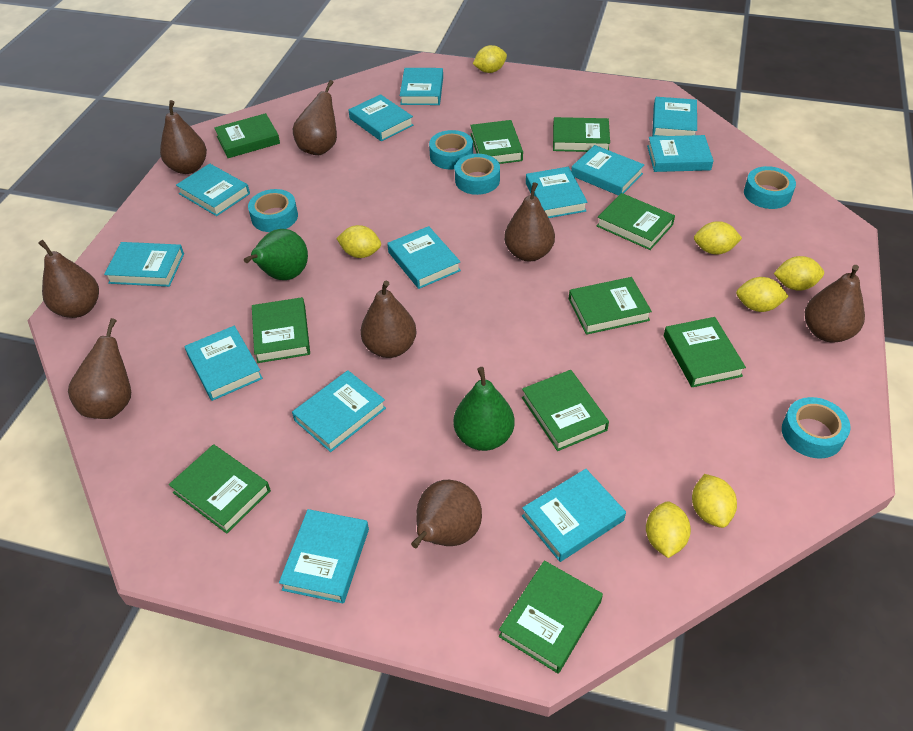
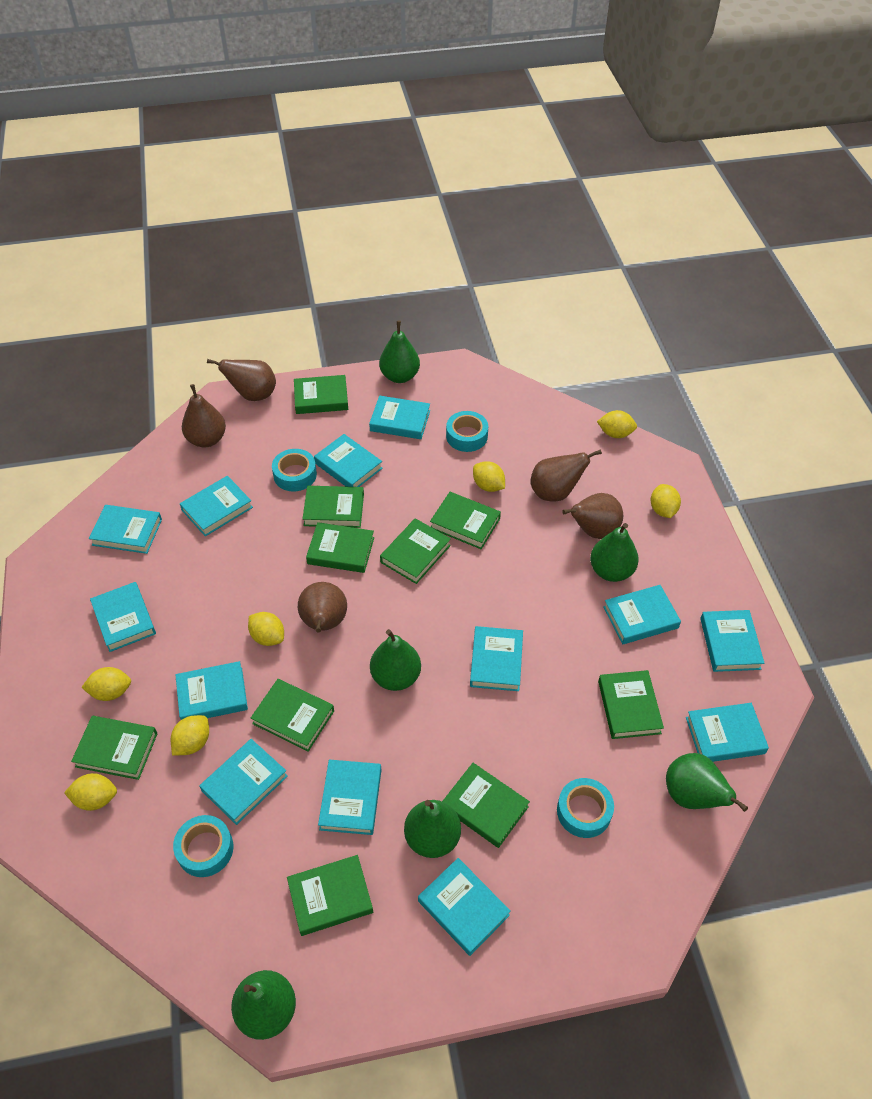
brown pear: 8 -> 5
green pear: 2 -> 6
turquoise tape: 5 -> 4

